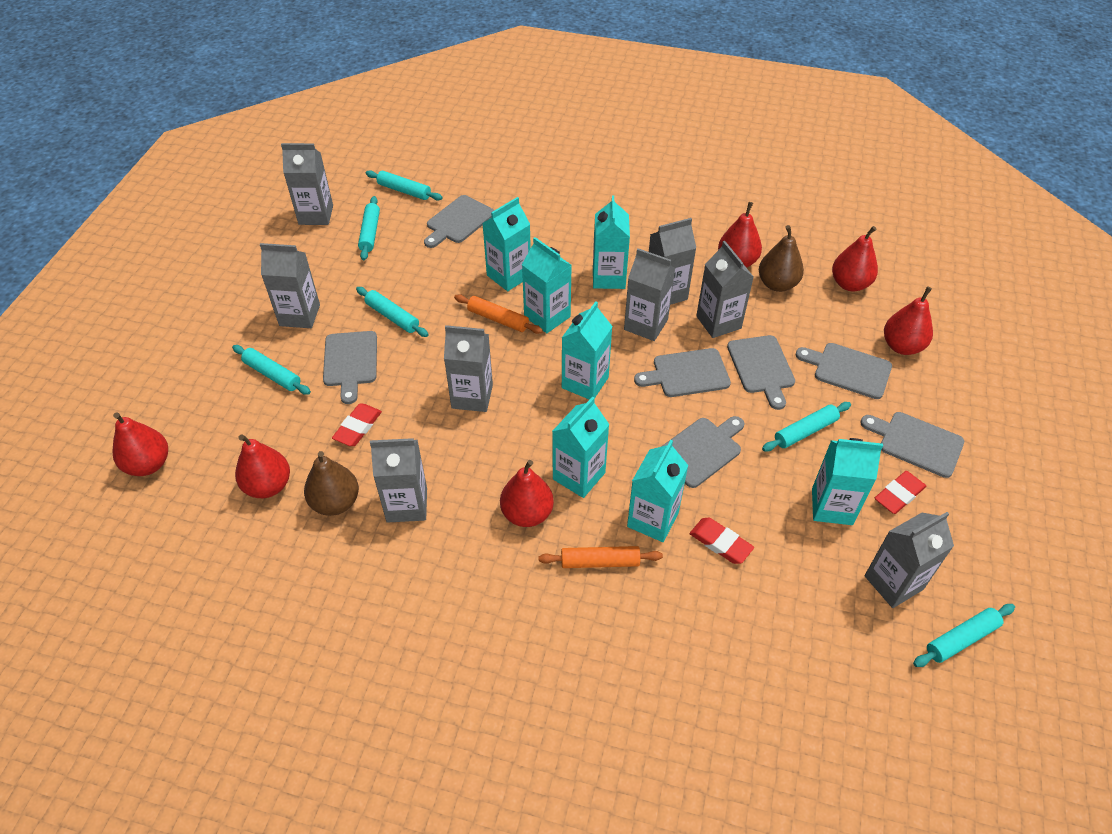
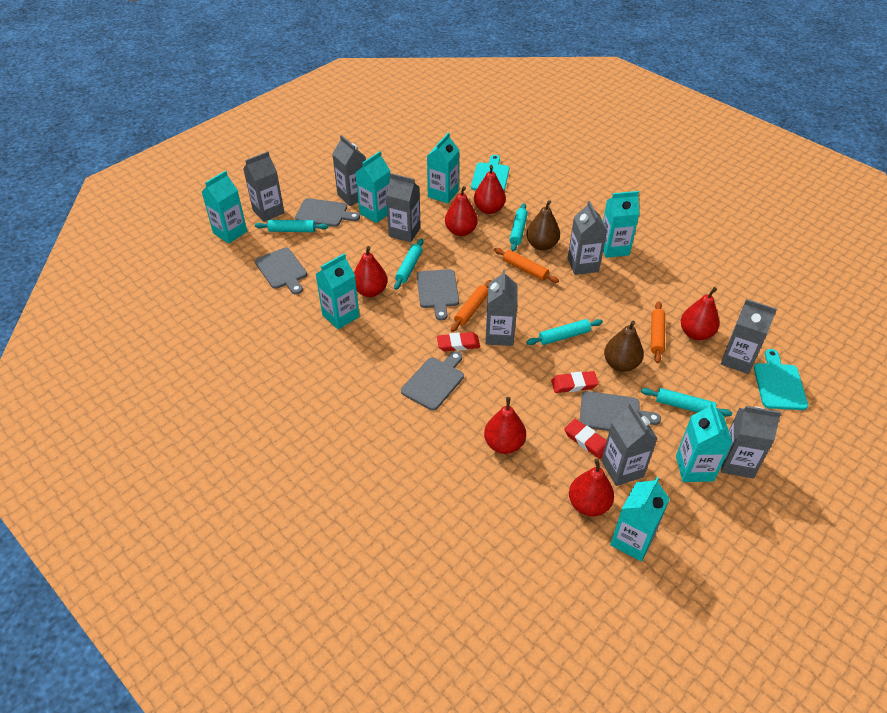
grey cutting board: 7 -> 5
orange rolling pin: 2 -> 3
turquoise cutting board: 0 -> 2
turquoise rolling pin: 6 -> 5

